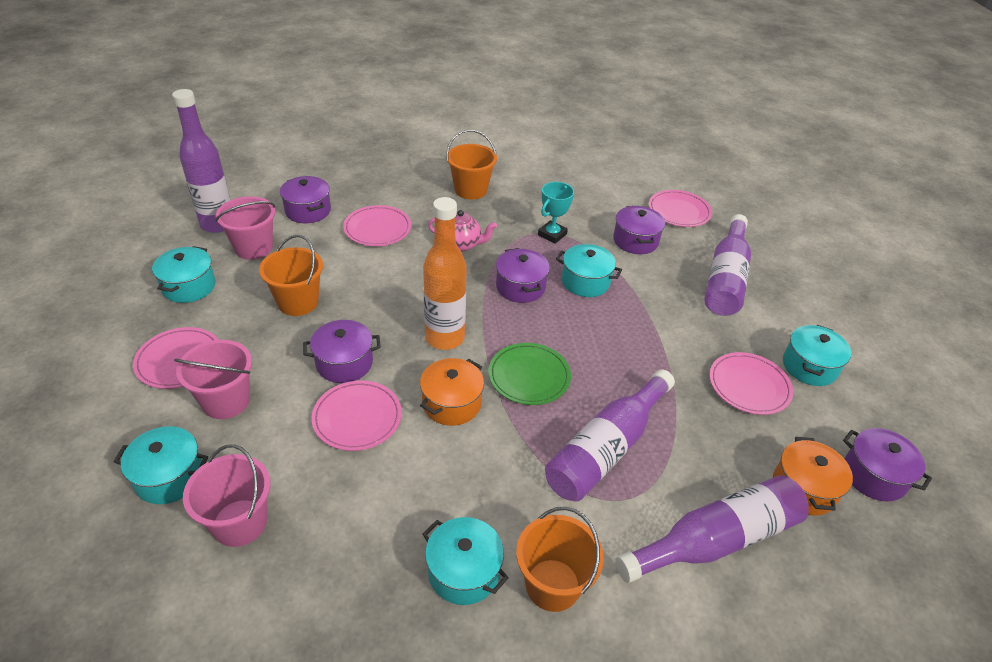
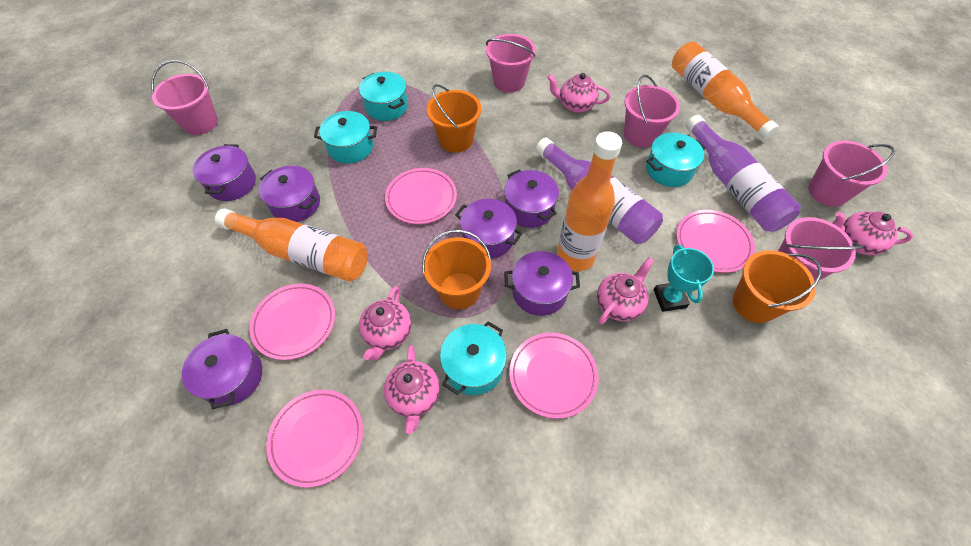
green plate: 1 -> 0
orange bottle: 1 -> 3
orange pot: 2 -> 0
pink bucket: 3 -> 5
pink teapot: 1 -> 5
purple bottle: 4 -> 2
purple pot: 5 -> 6
turquoise pot: 5 -> 4

